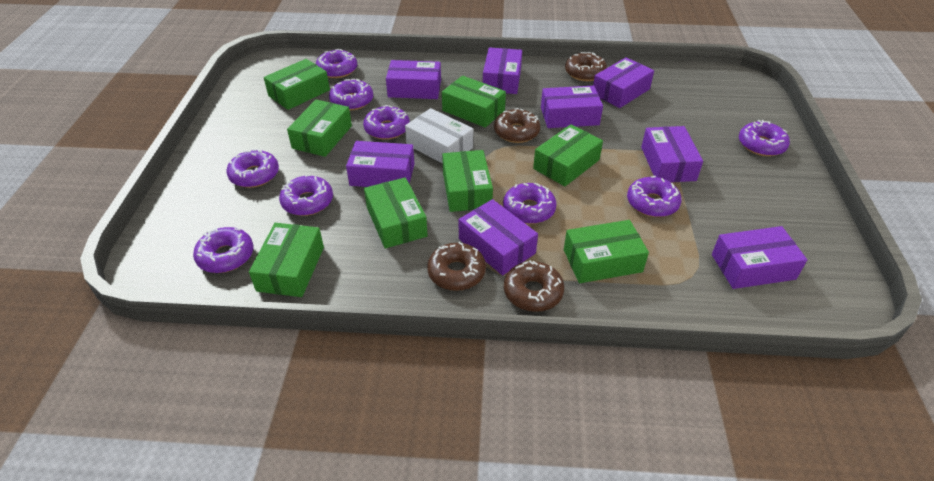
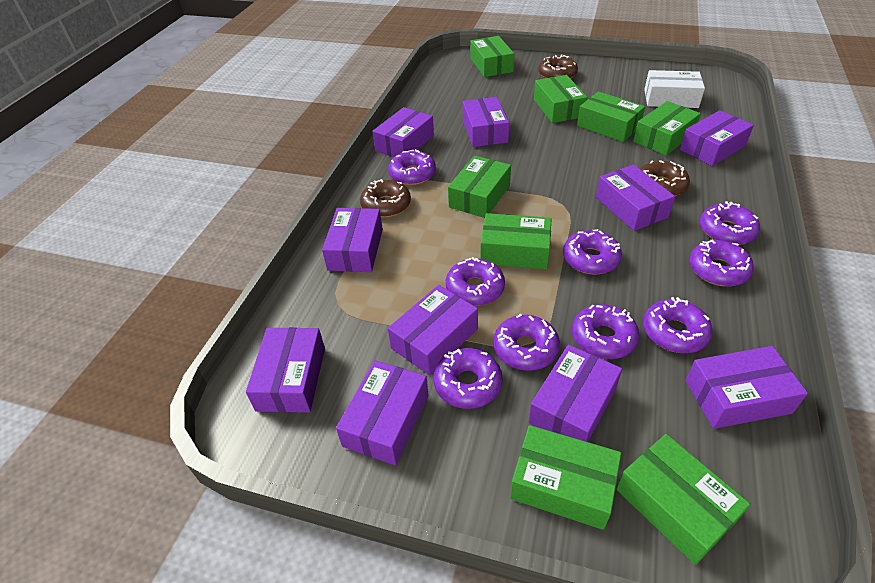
brown donut: 4 -> 3
purple box: 8 -> 10

